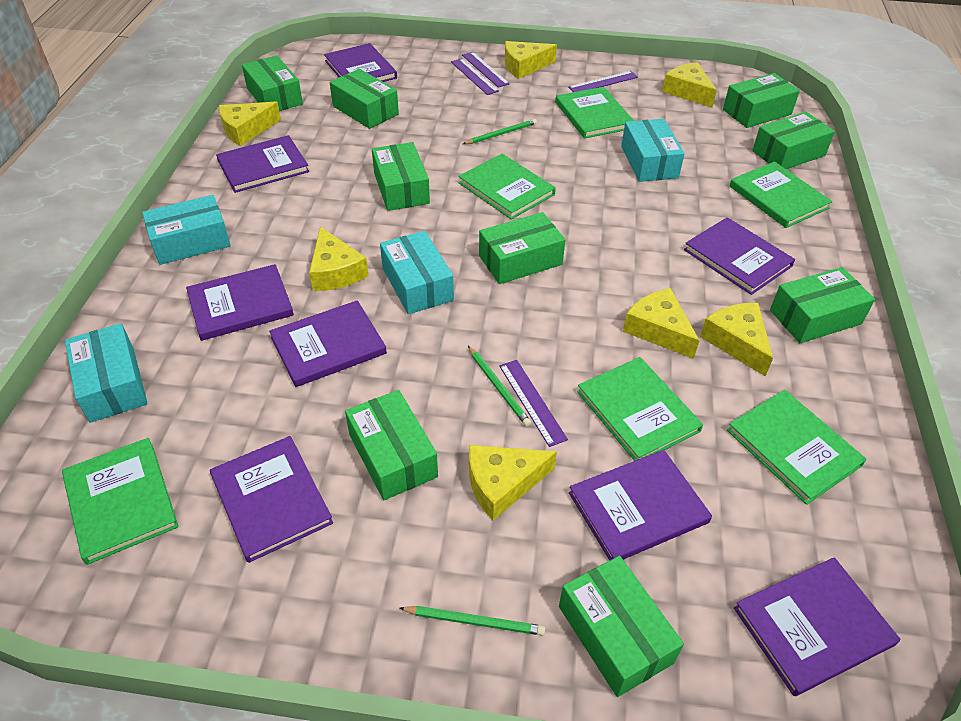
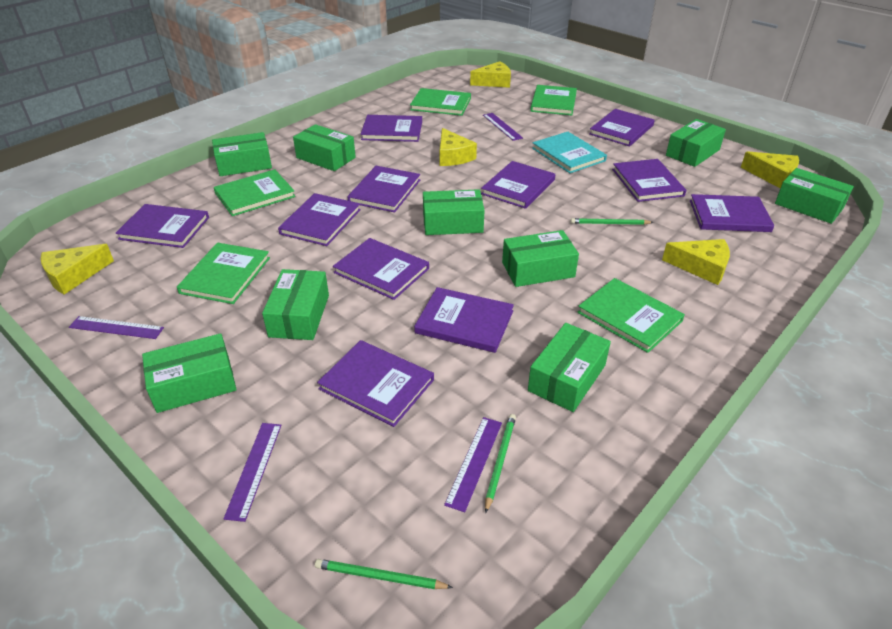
green book: 6 -> 5
purple book: 8 -> 11
turquoise book: 0 -> 1
turquoise box: 4 -> 0
yellow cheese: 7 -> 5

